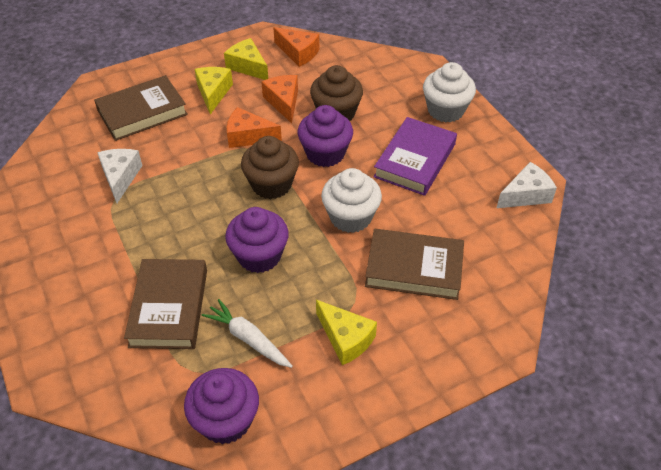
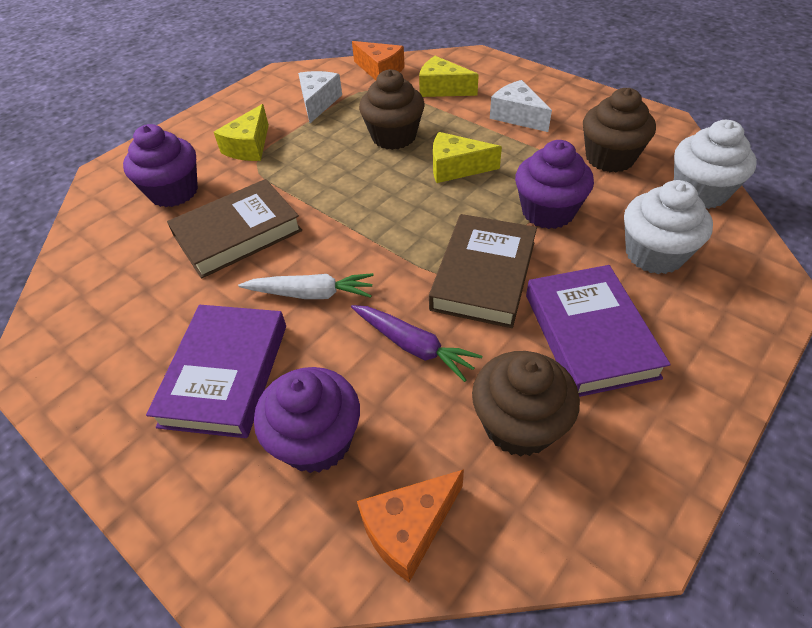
brown book: 3 -> 2
brown cupcake: 2 -> 3
orange cheese: 3 -> 2
purple book: 1 -> 2
purple carrot: 0 -> 1

